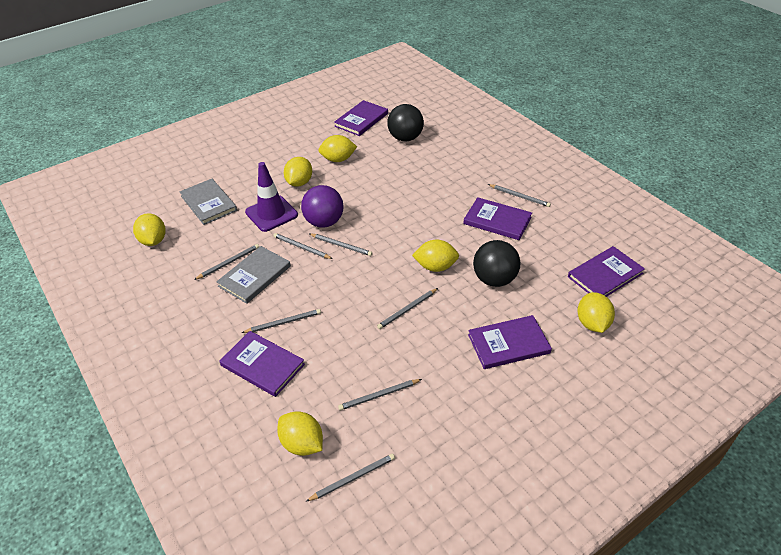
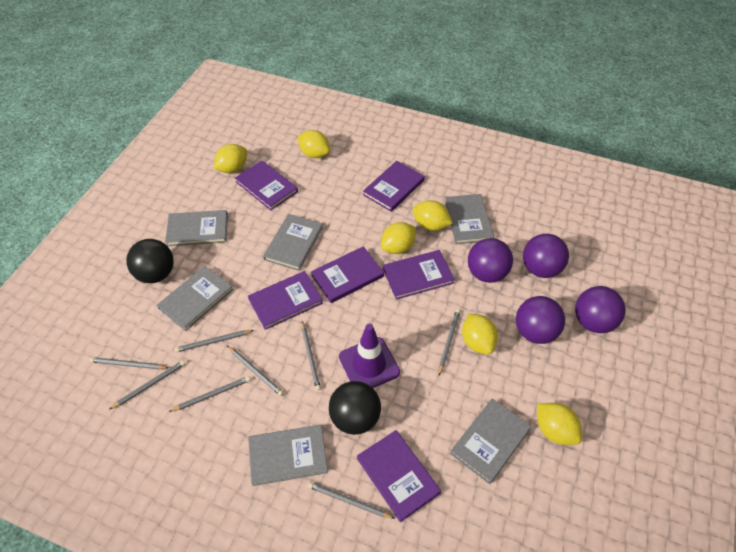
grey book: 2 -> 6
purple ball: 1 -> 4
purple book: 5 -> 6

